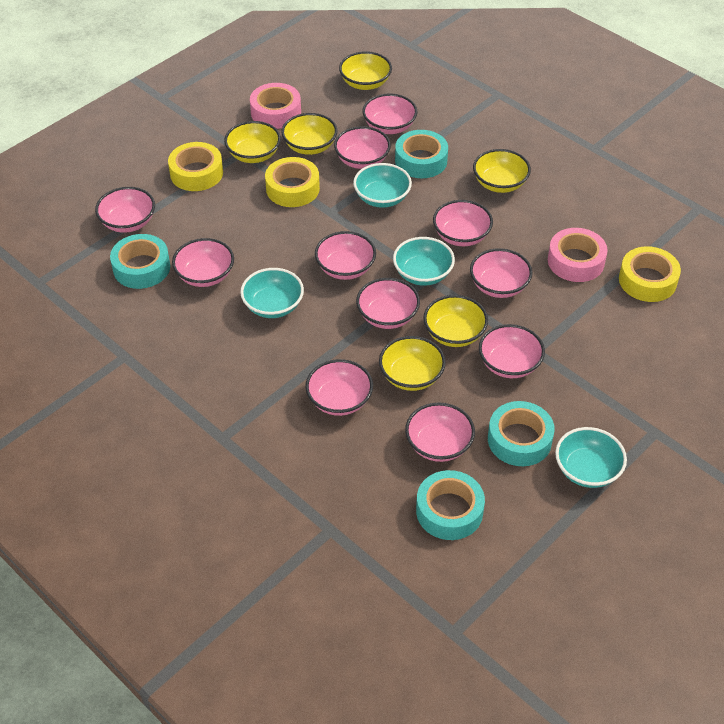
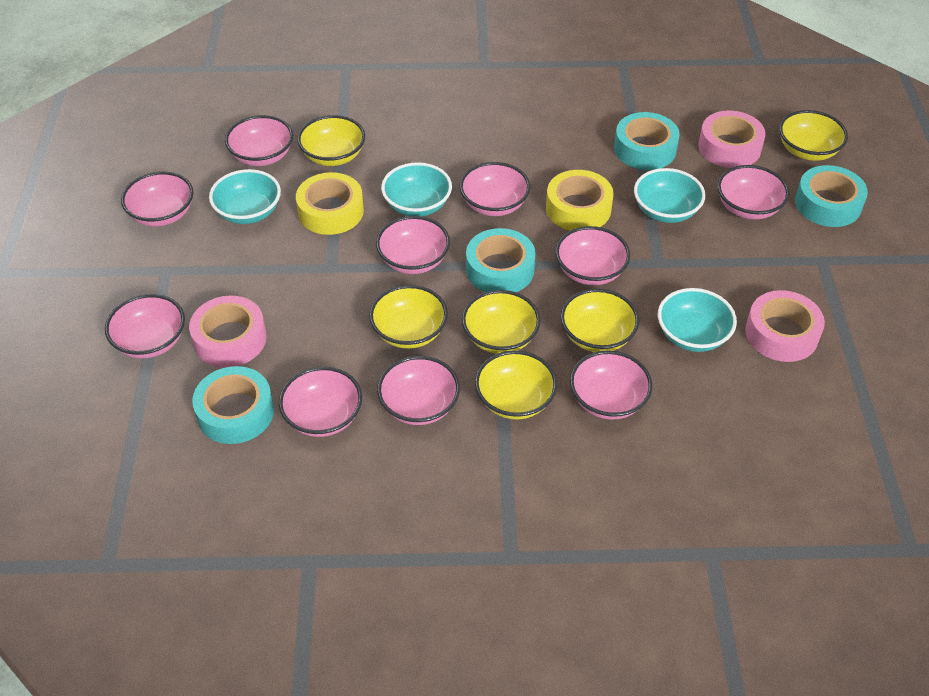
pink bowl: 11 -> 10
pink tape: 2 -> 3
yellow tape: 3 -> 2

